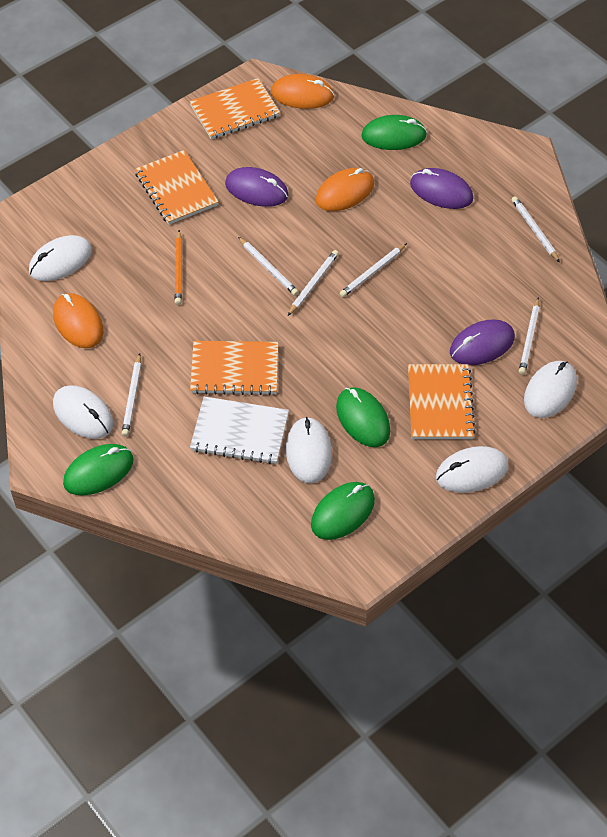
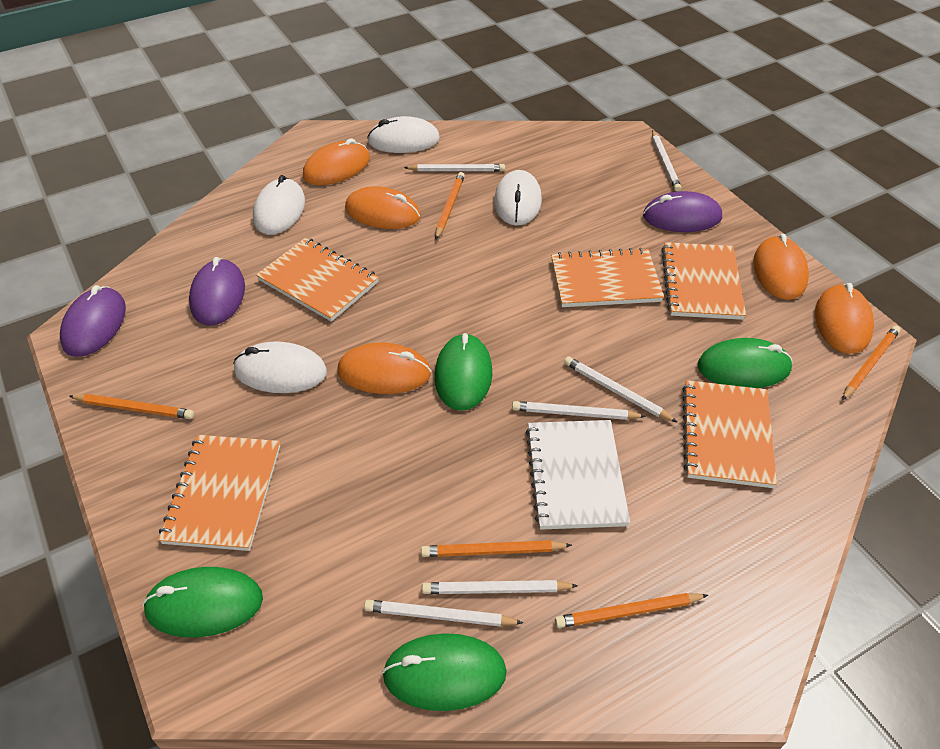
orange mouse: 3 -> 5
orange notebook: 4 -> 5
orange pencil: 1 -> 5
white mouse: 5 -> 4

